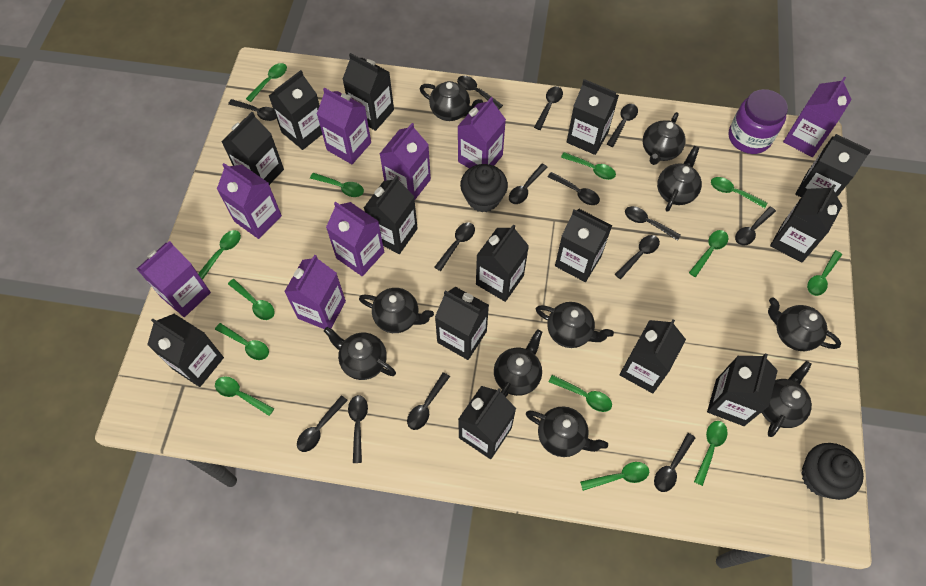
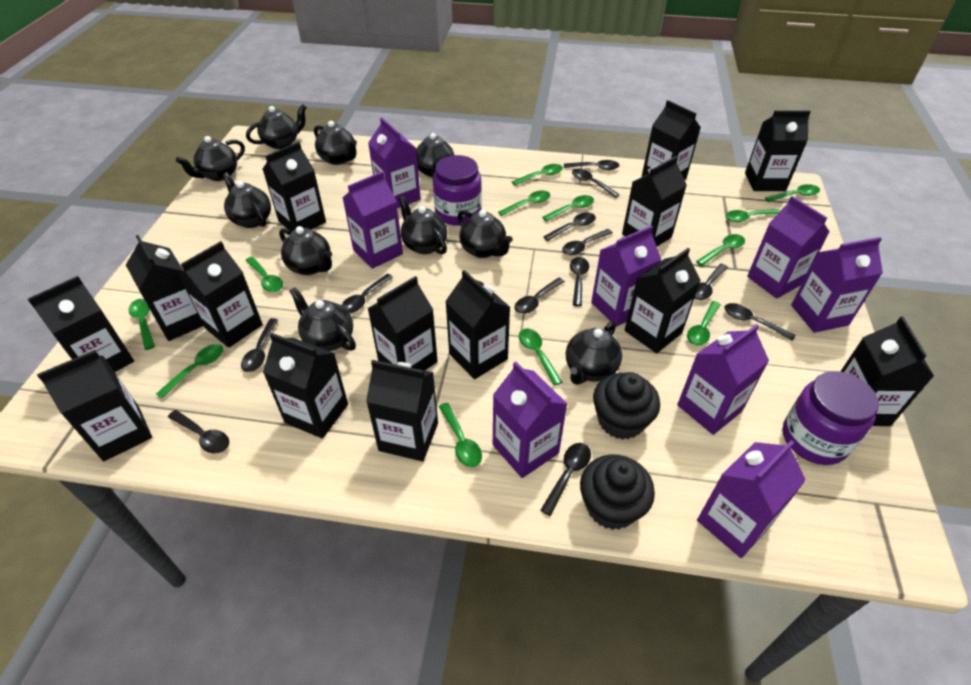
black spoon: 14 -> 12
green spoon: 13 -> 12
purple jar: 1 -> 2

